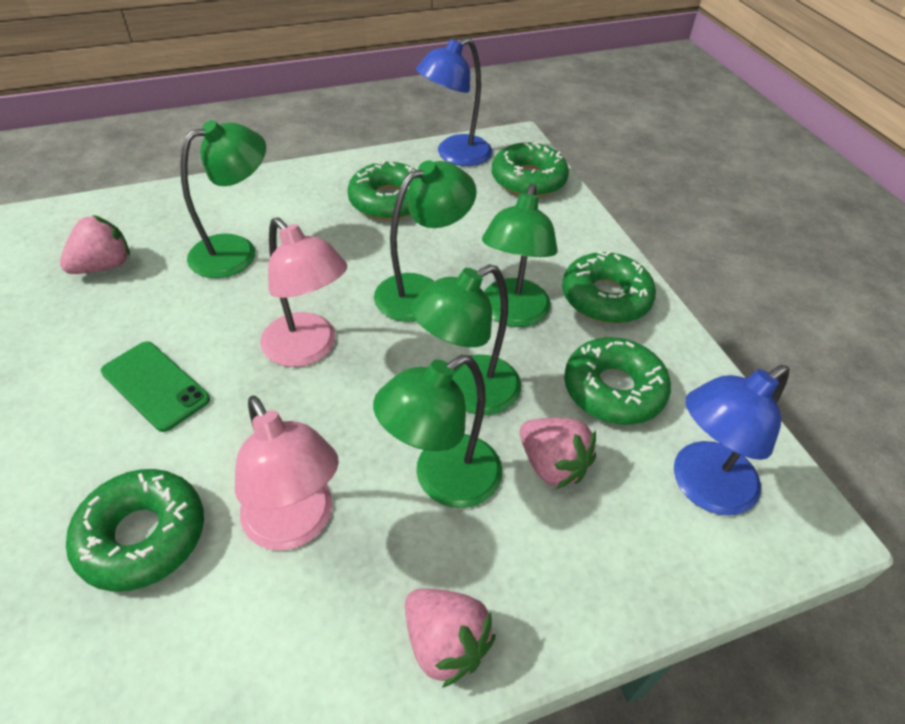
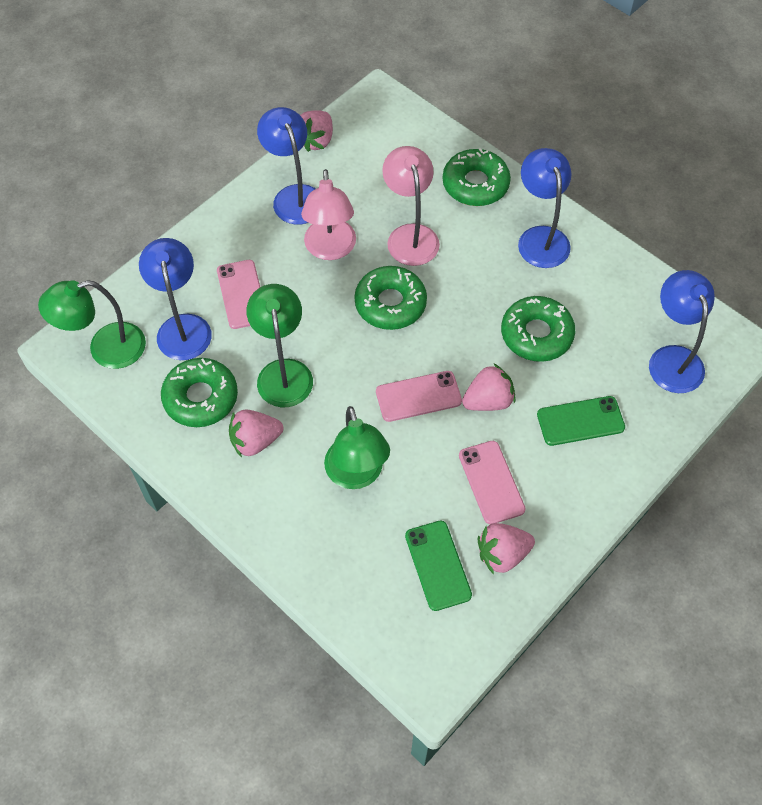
blue lamp: 2 -> 4
green donut: 5 -> 4
green lamp: 5 -> 3
green phone: 1 -> 2
pink phone: 0 -> 3
pink strawberry: 3 -> 4

